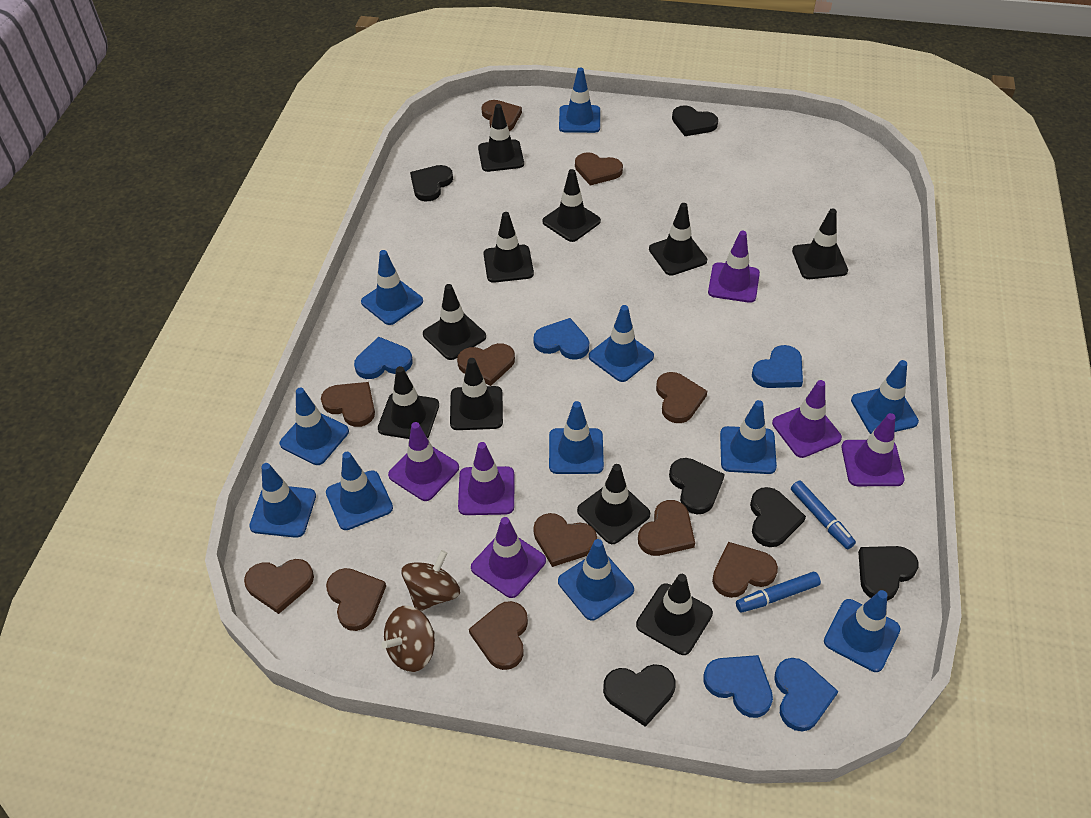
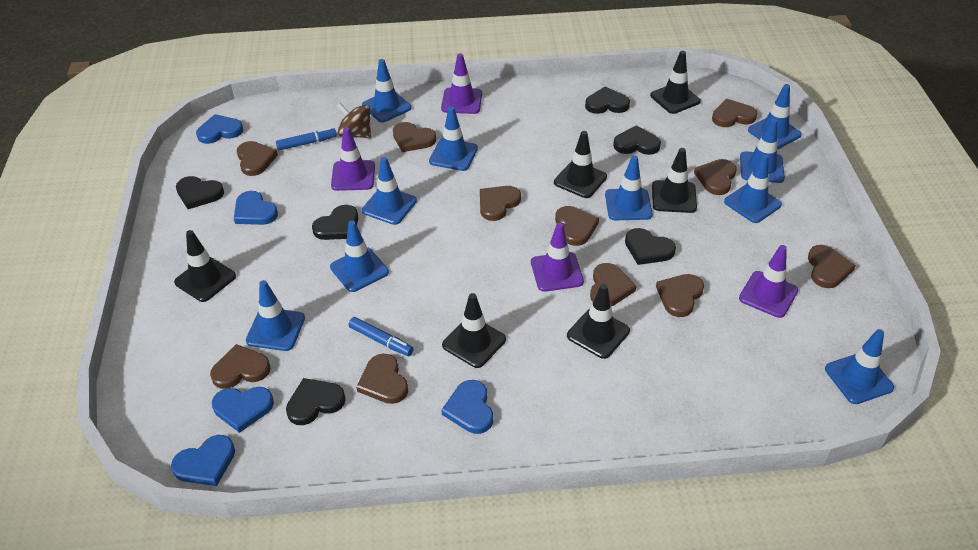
black traffic cone: 10 -> 6
blue traffic cone: 11 -> 10
brown spinning top: 2 -> 1
purple traffic cone: 6 -> 4

